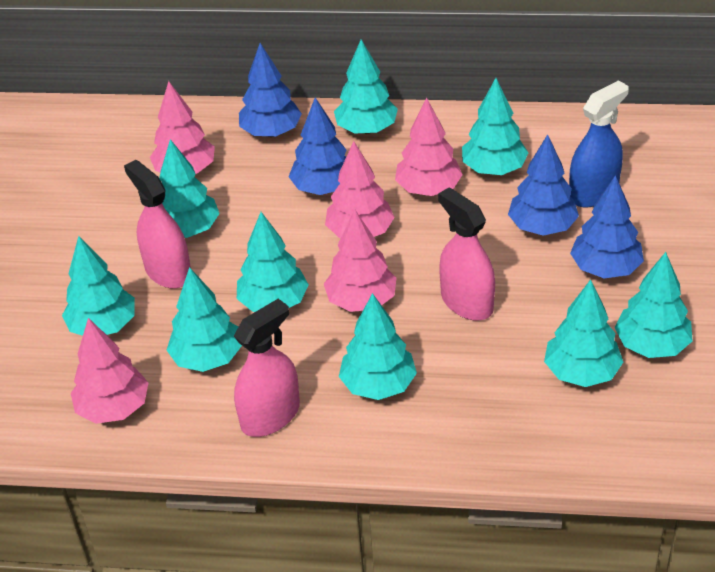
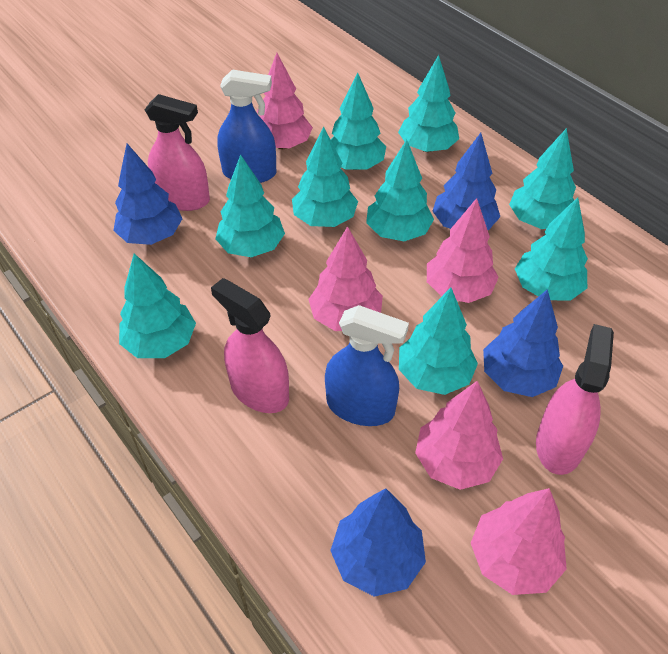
blue spray bottle: 1 -> 2

